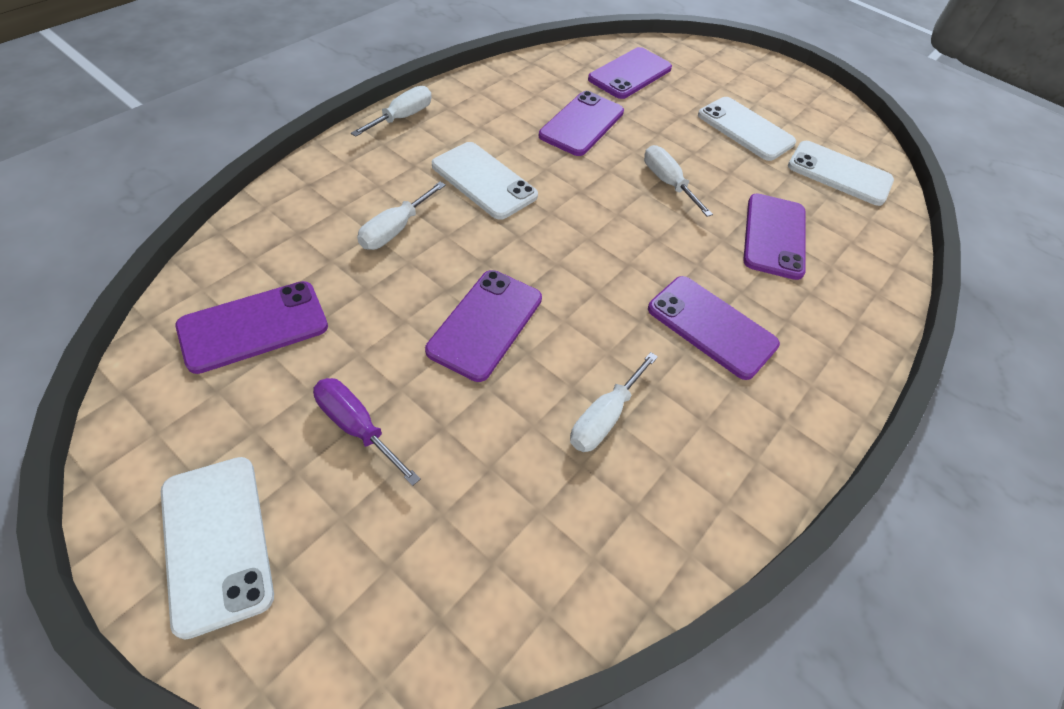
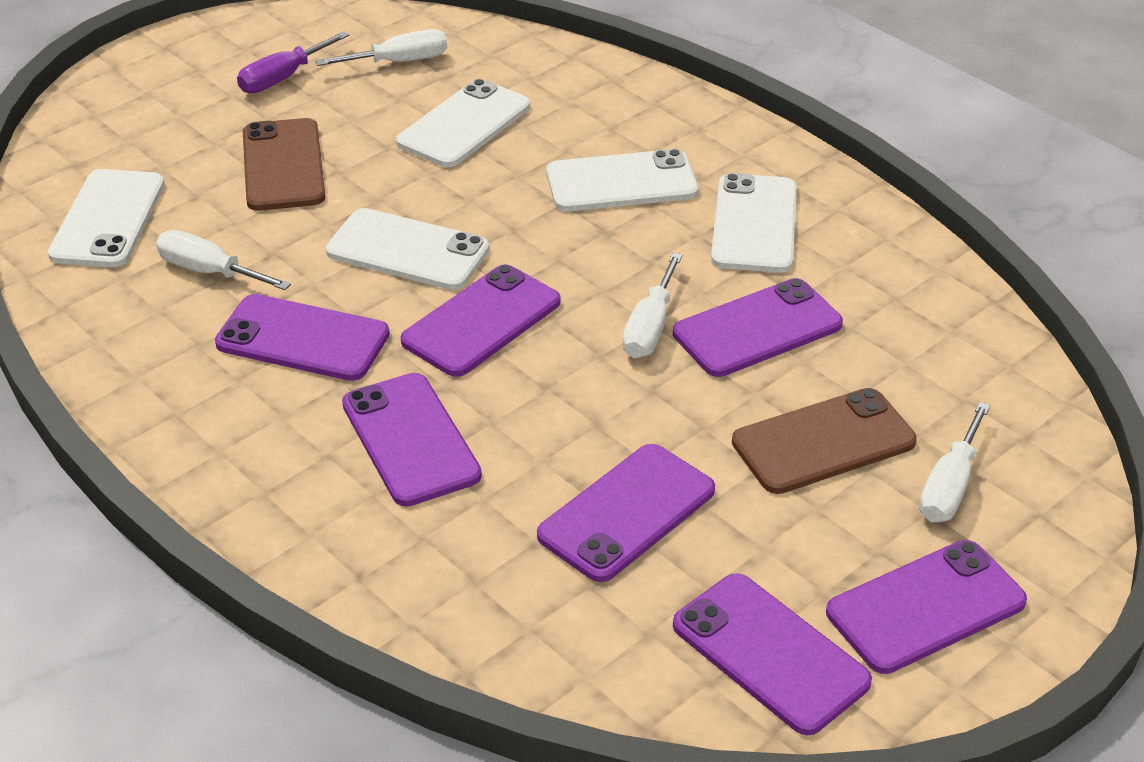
brown phone: 0 -> 2
purple phone: 6 -> 7
white phone: 4 -> 5

